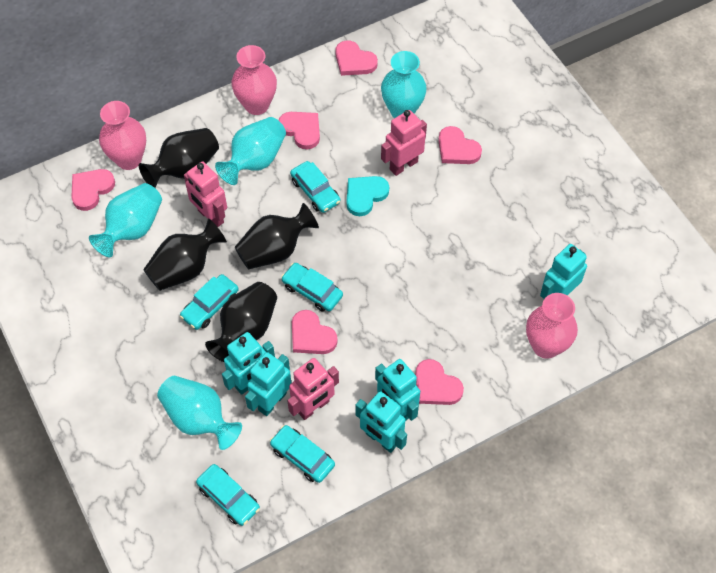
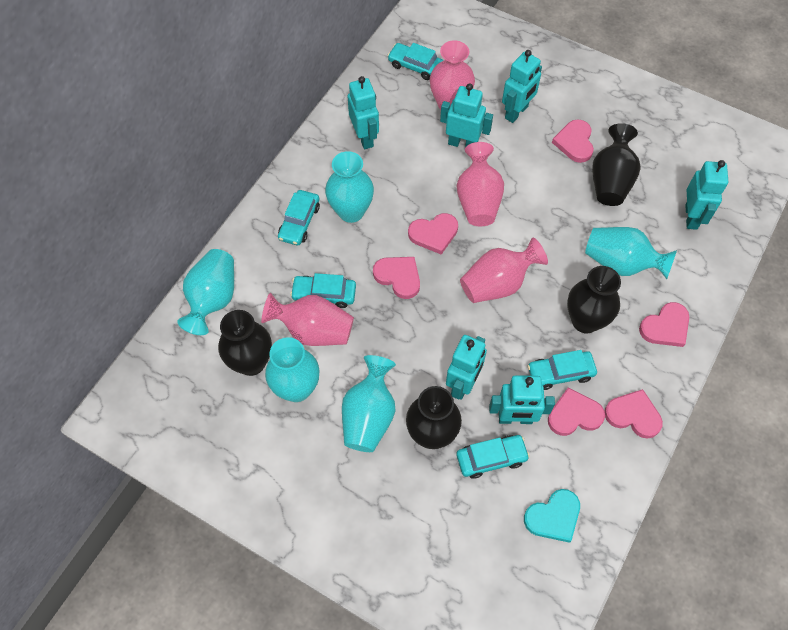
pink robot: 3 -> 0
pink vase: 3 -> 4
turquoise robot: 5 -> 6
turquoise vase: 4 -> 5

